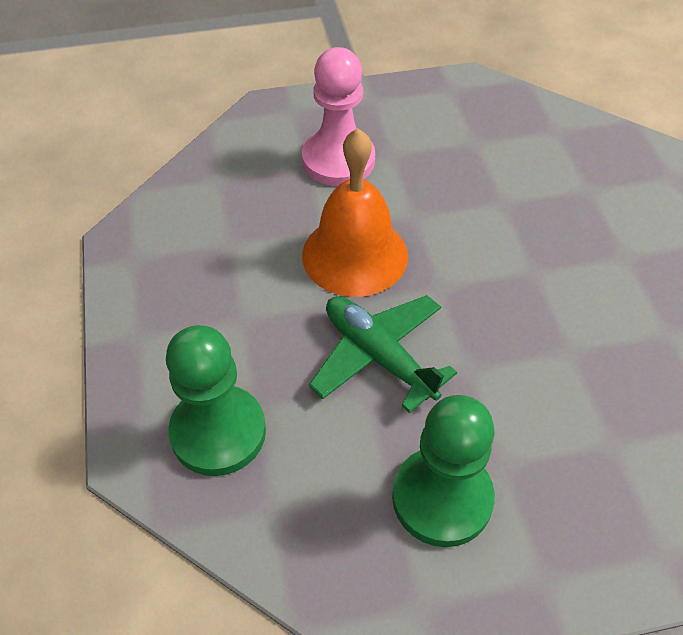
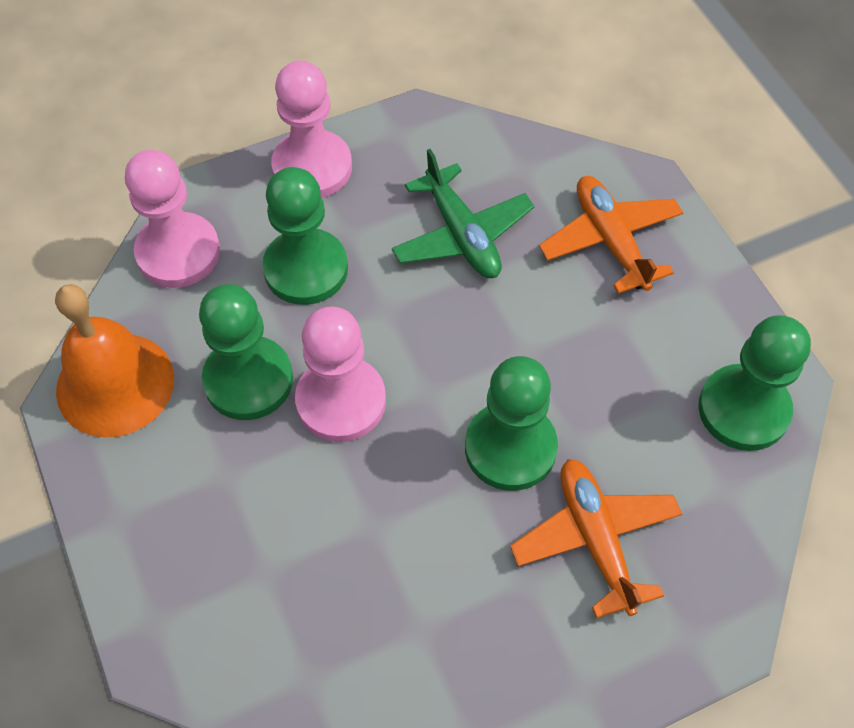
green pawn: 2 -> 4
orange plane: 0 -> 2
pink pawn: 1 -> 3

